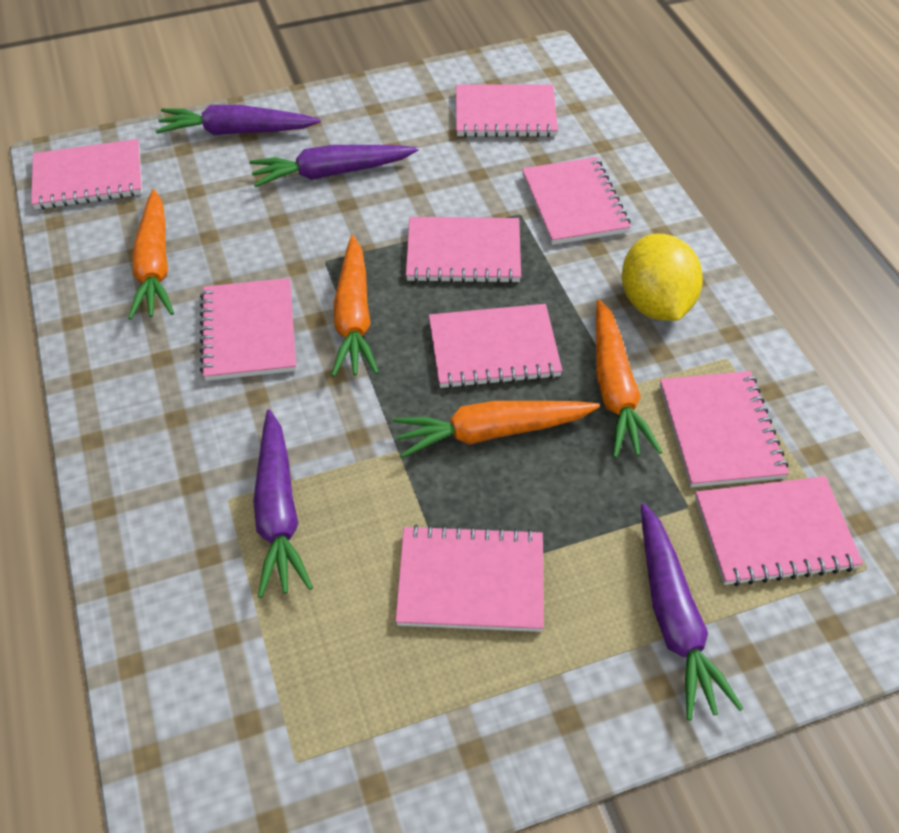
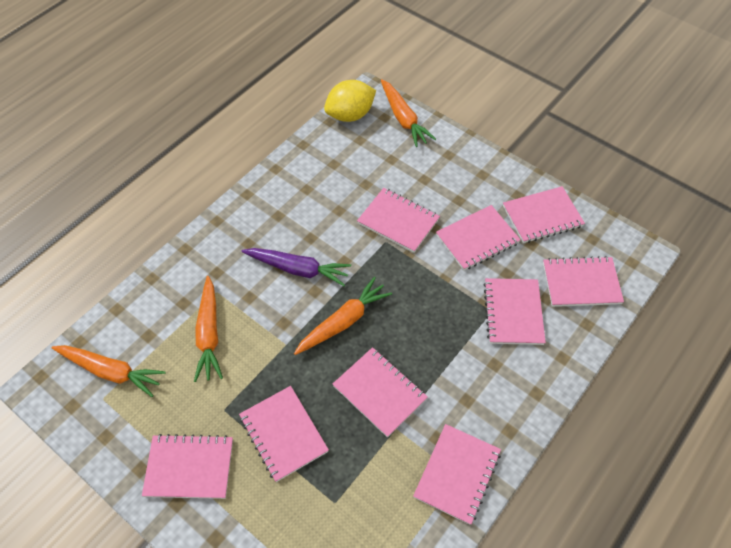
purple carrot: 4 -> 1

